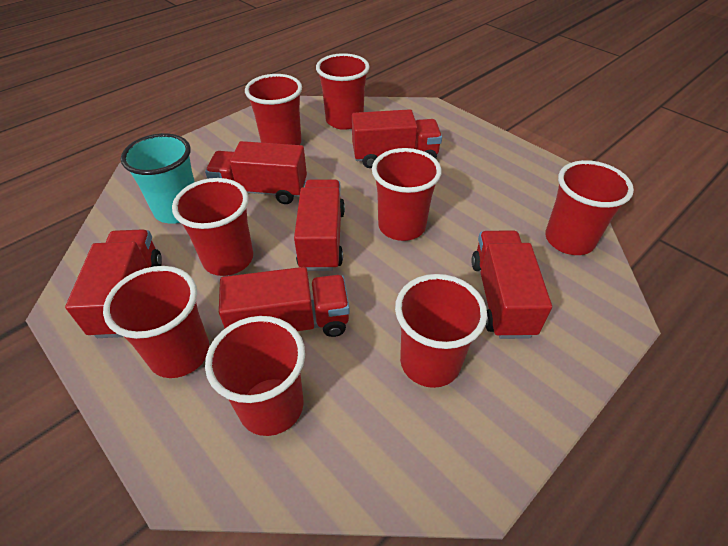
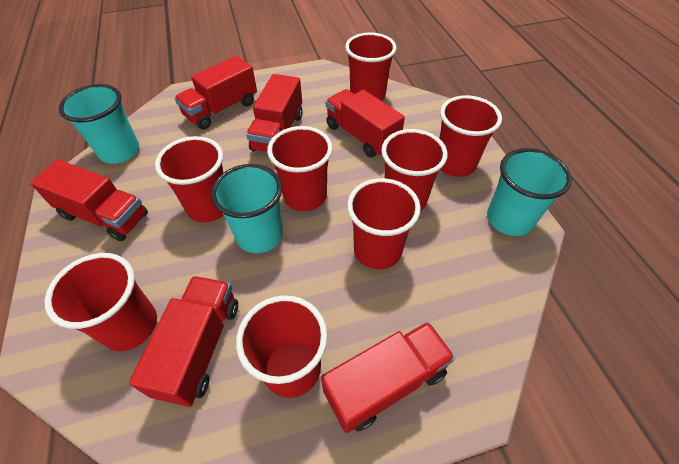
turquoise cup: 1 -> 3

